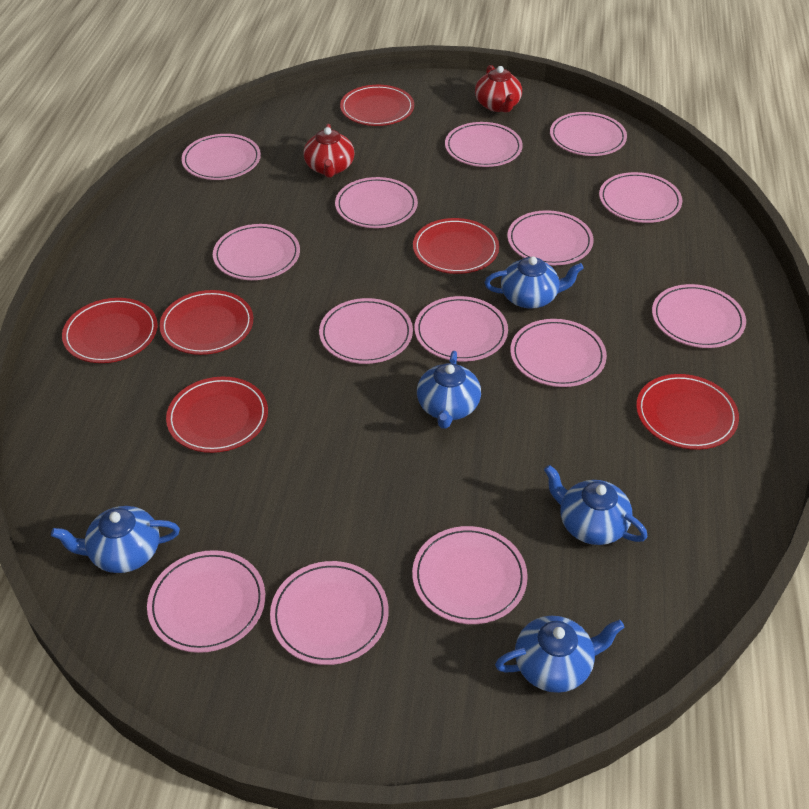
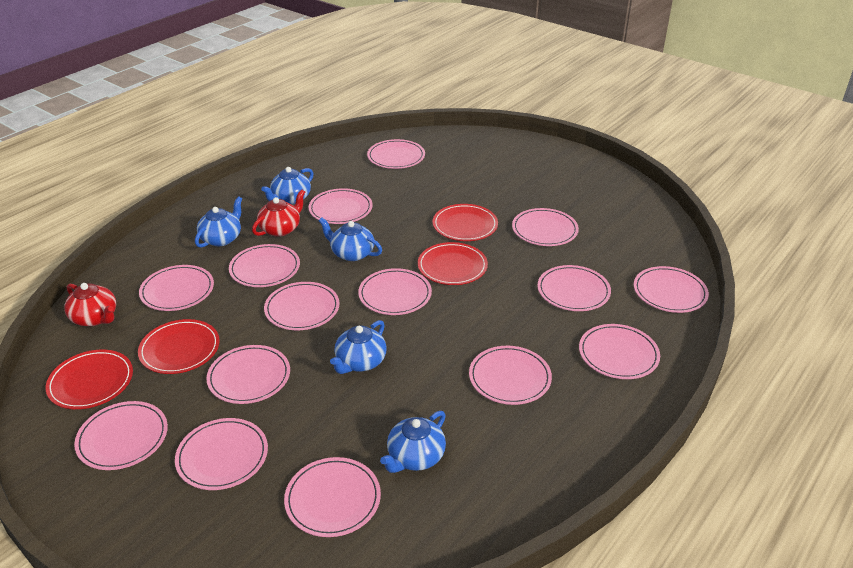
pink plate: 14 -> 15
red plate: 6 -> 4

